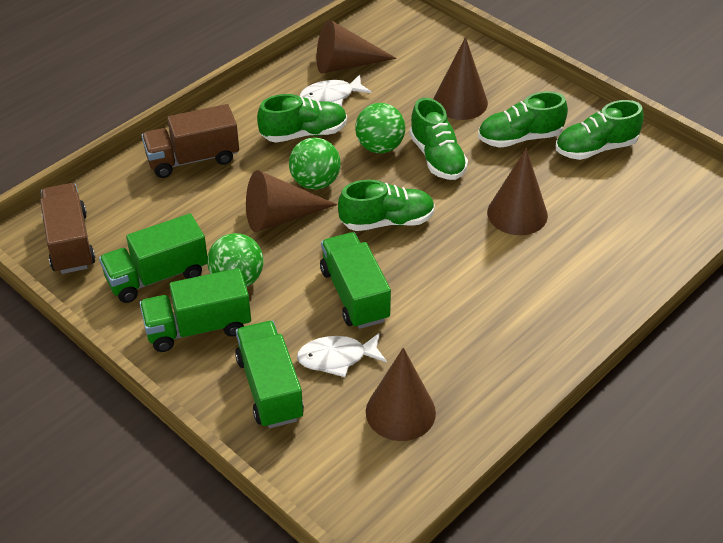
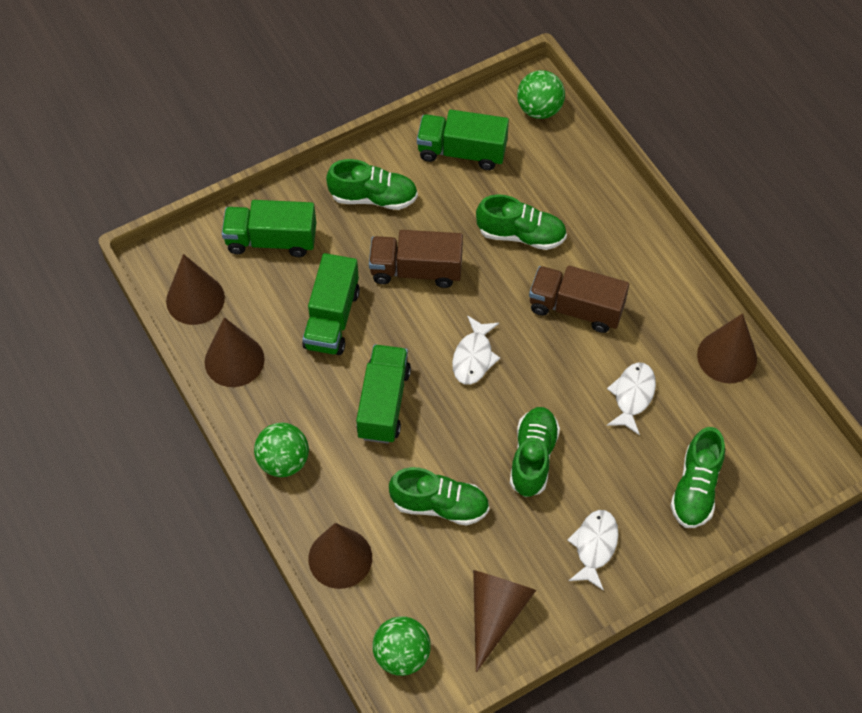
white fish: 2 -> 3

